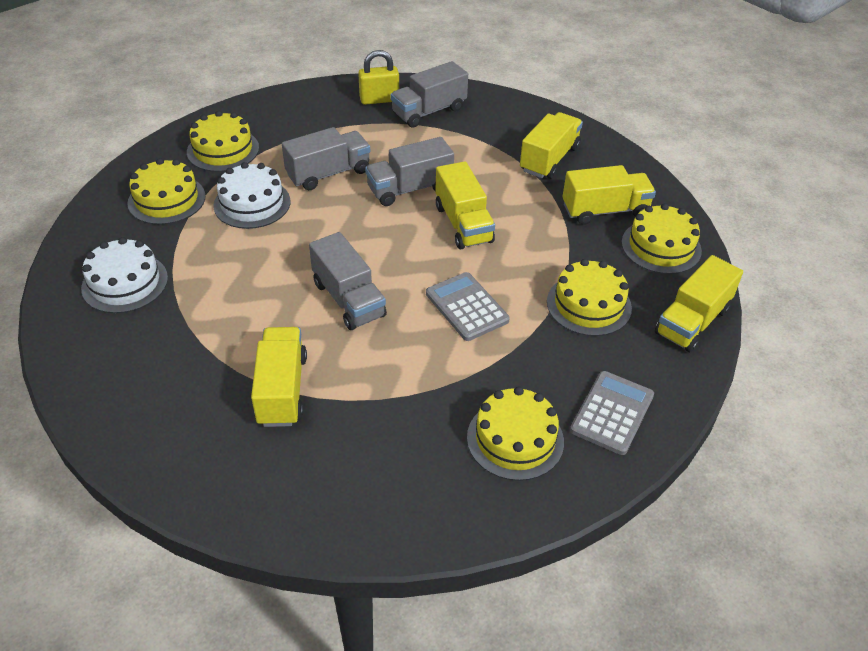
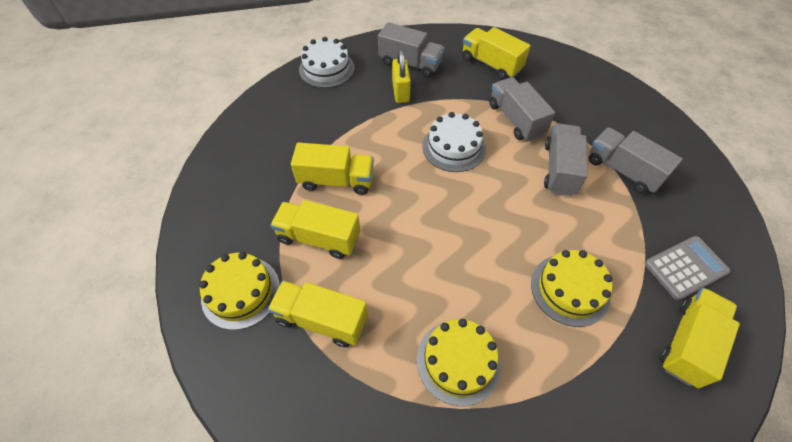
grey calculator: 2 -> 1
yellow cake: 5 -> 3

